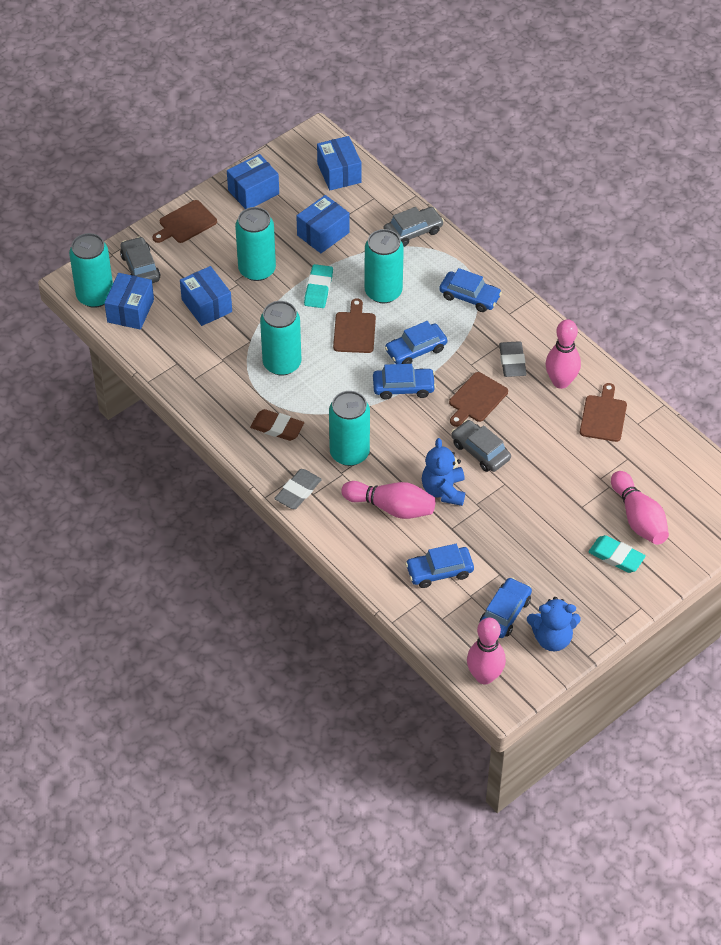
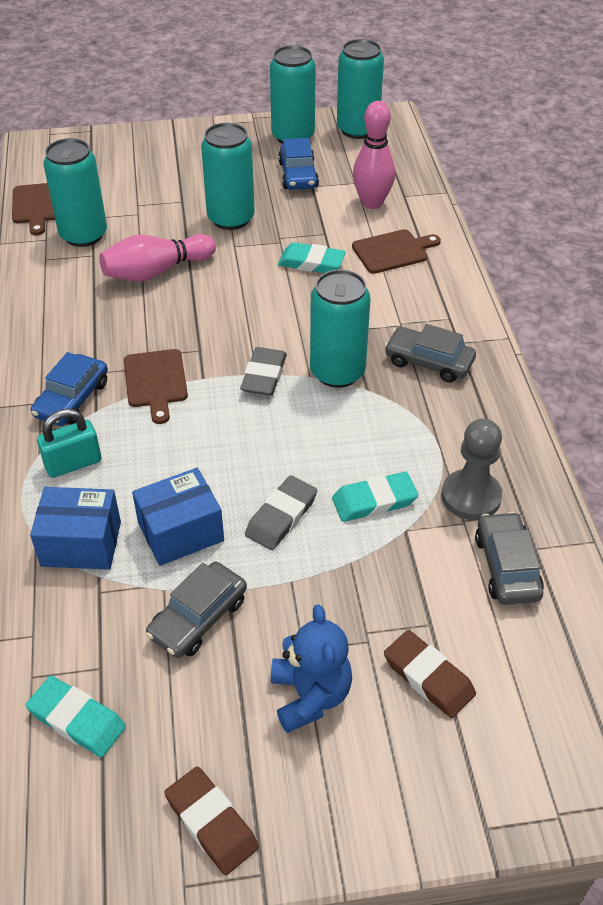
blue box: 5 -> 2
blue car: 5 -> 2
blue teddy bear: 2 -> 1
brown cutting board: 4 -> 3
brown eraser: 1 -> 2
grey pawn: 0 -> 1
pink bowling pin: 4 -> 2
turquoise eraser: 2 -> 3
turquoise padlock: 0 -> 1

